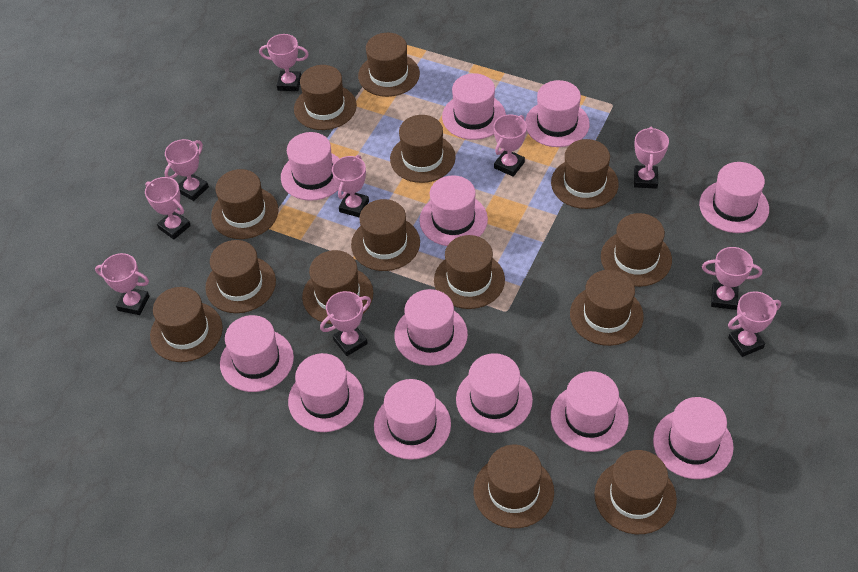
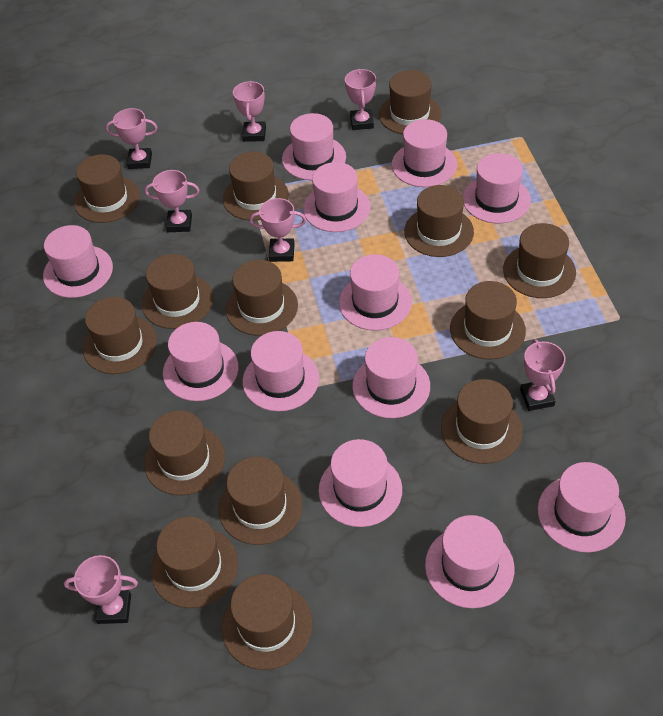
pink trophy: 10 -> 7

